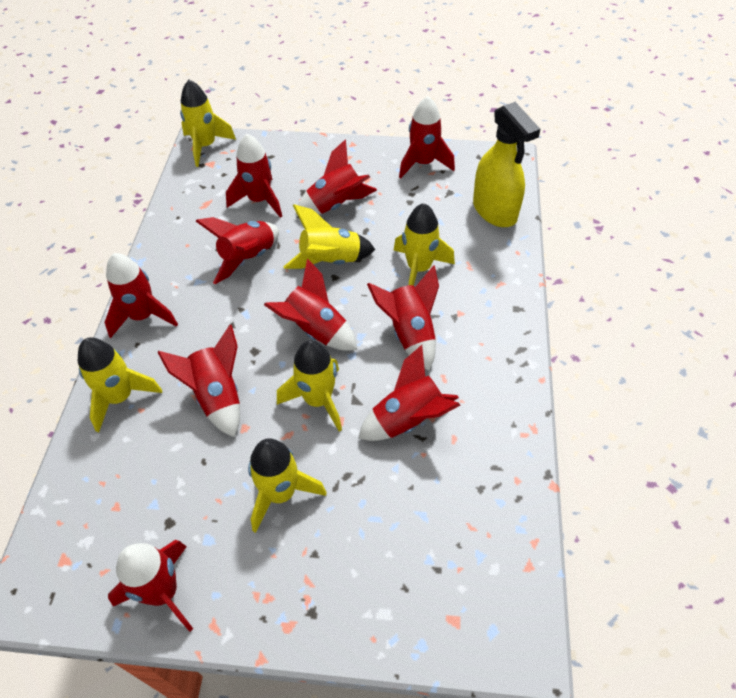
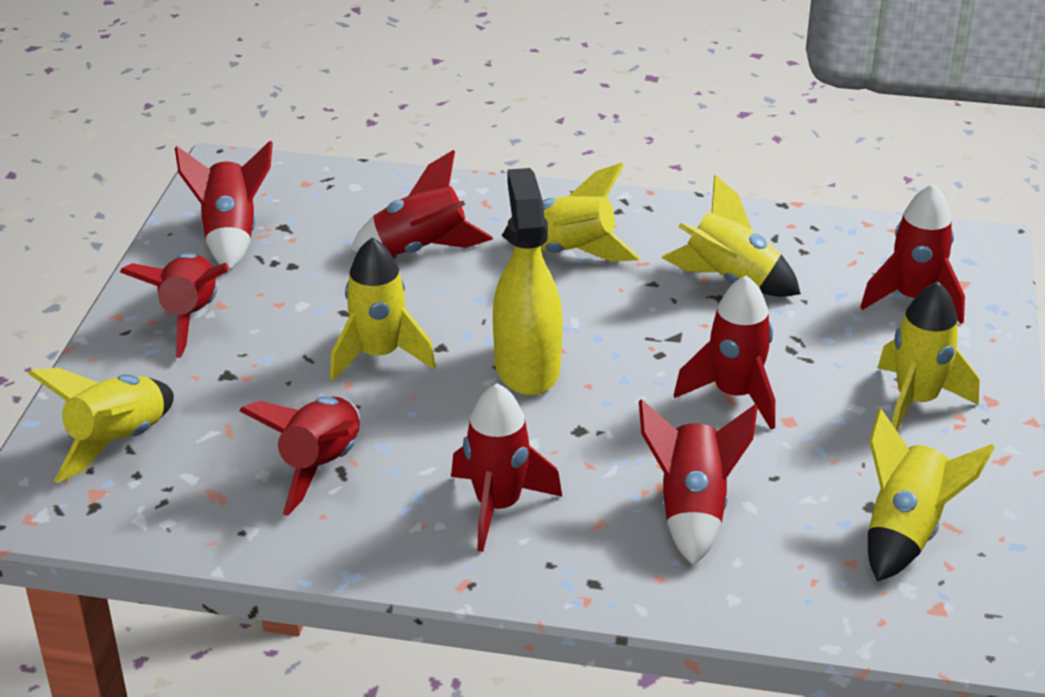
red rocket: 10 -> 8

